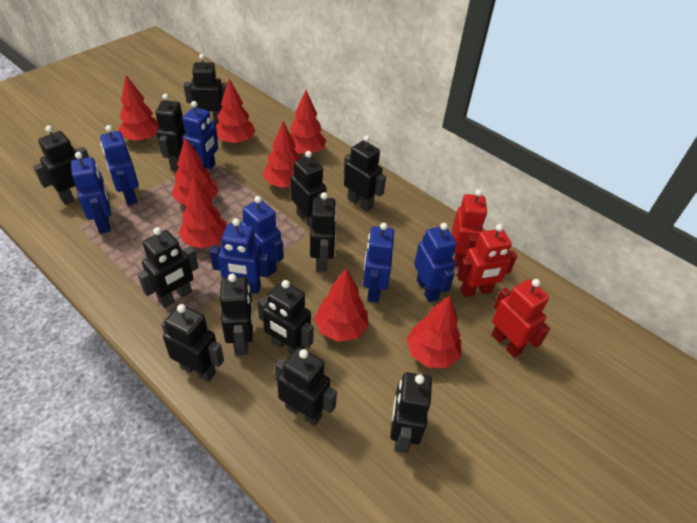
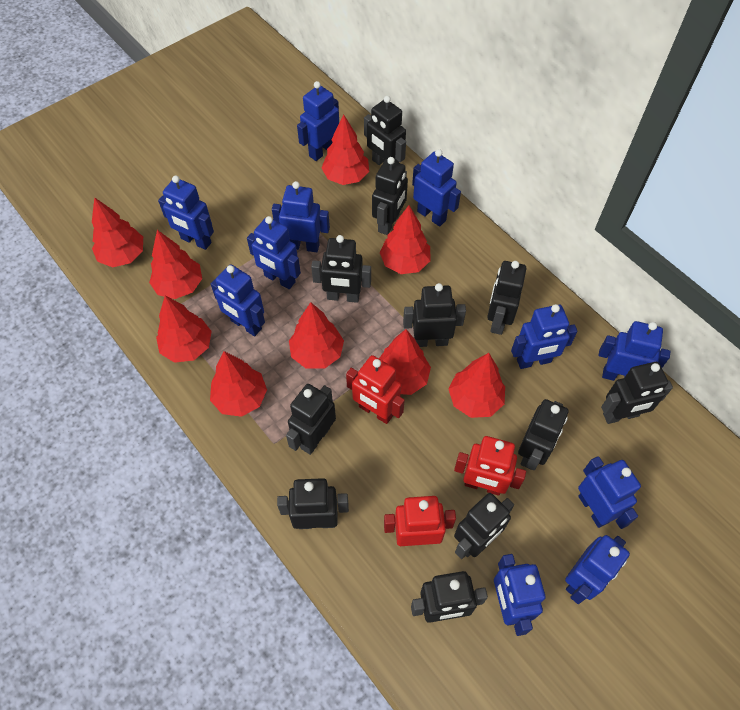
black robot: 12 -> 11
blue robot: 7 -> 11
red tree: 8 -> 9

